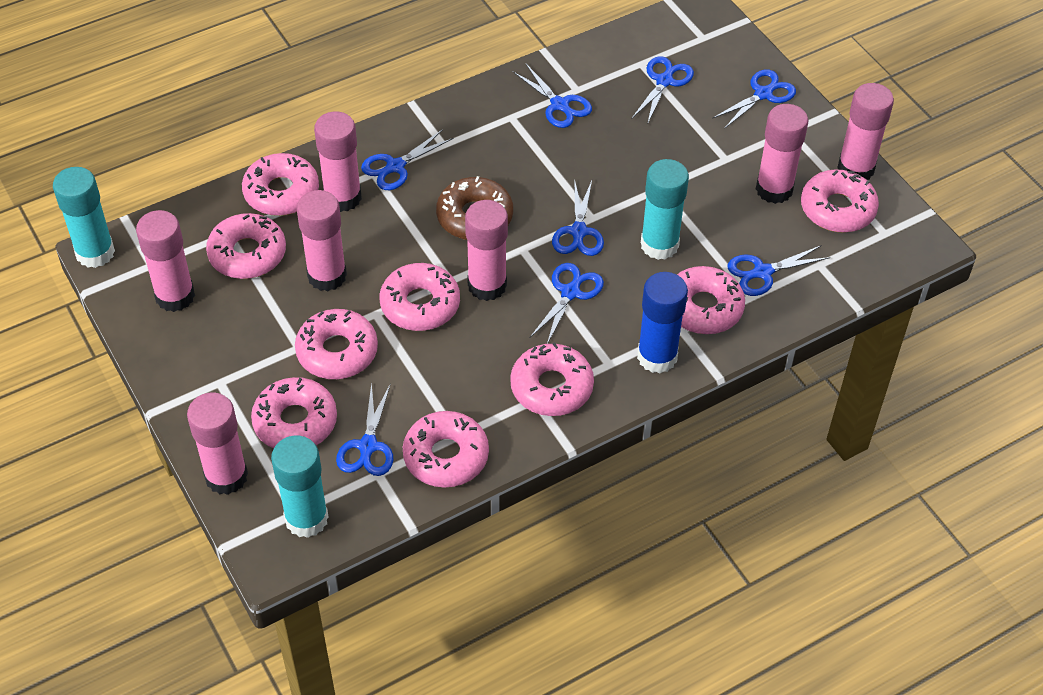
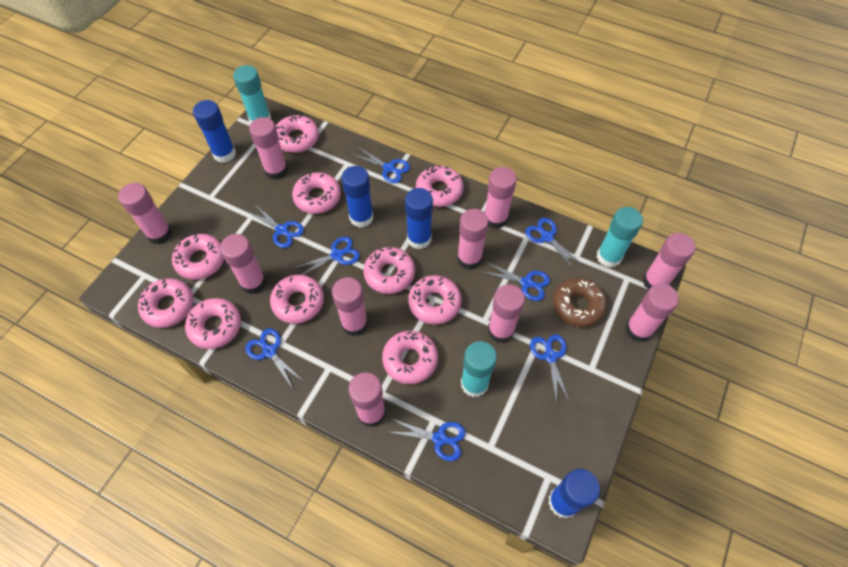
blue glue stick: 1 -> 4
pink donut: 9 -> 10
pink glue stick: 7 -> 10

